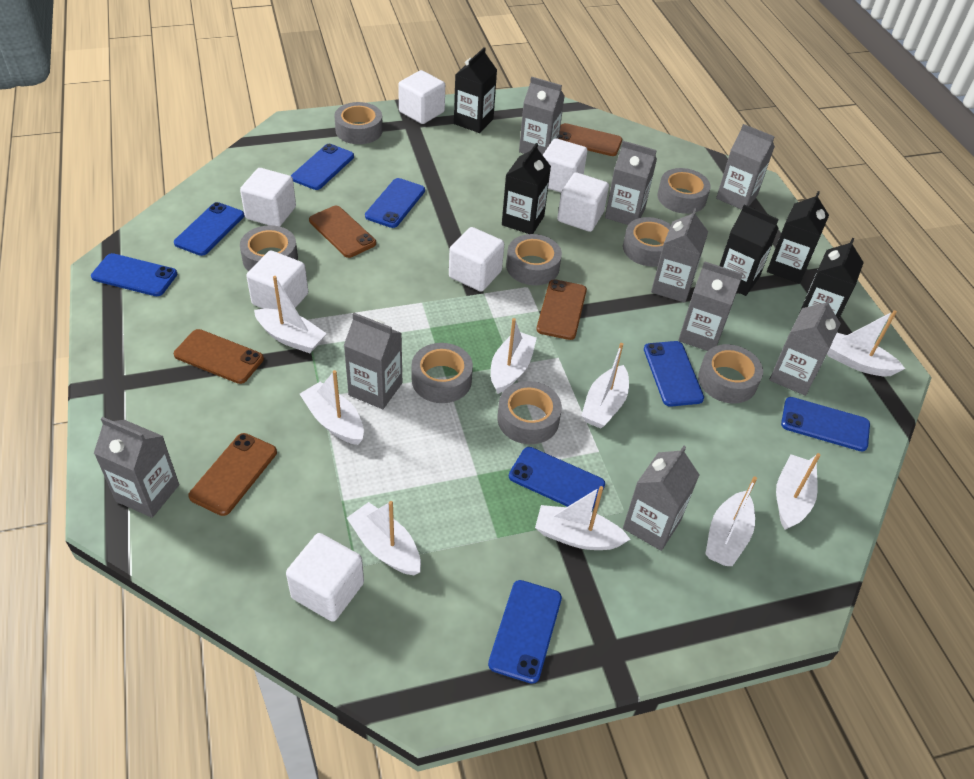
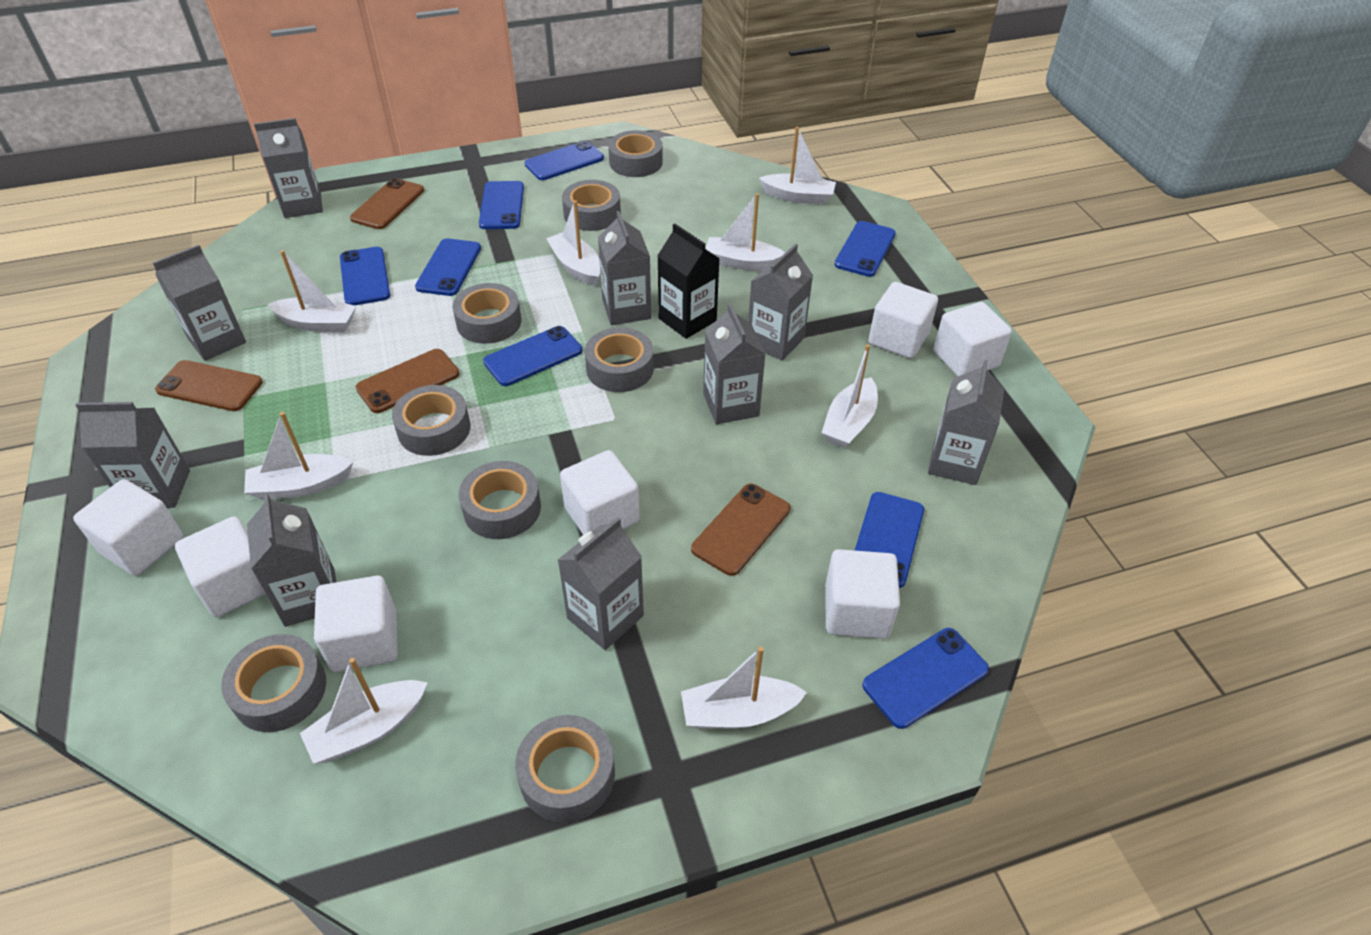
black carton: 5 -> 1
brown phone: 5 -> 4
white boat: 9 -> 8

